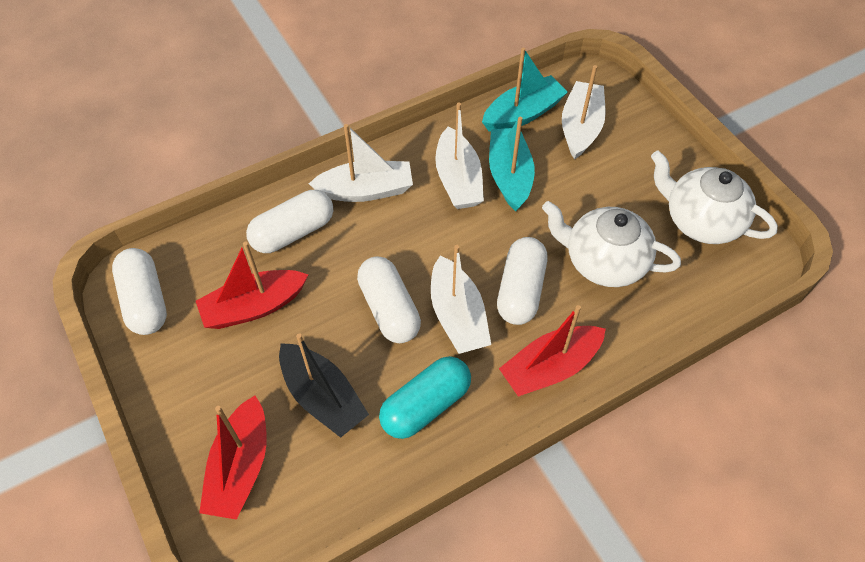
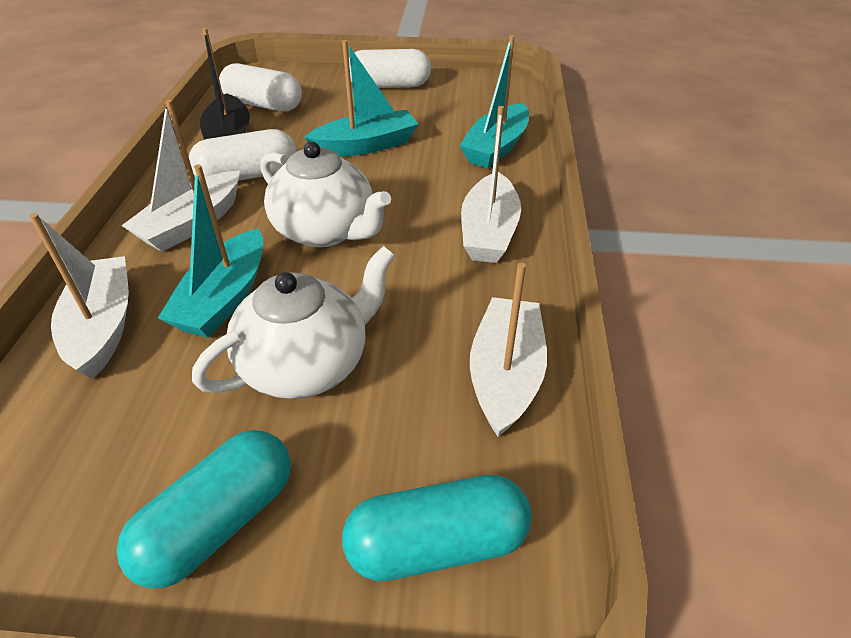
red boat: 3 -> 0
turquoise boat: 2 -> 3
turquoise capsule: 1 -> 2
white capsule: 4 -> 3

